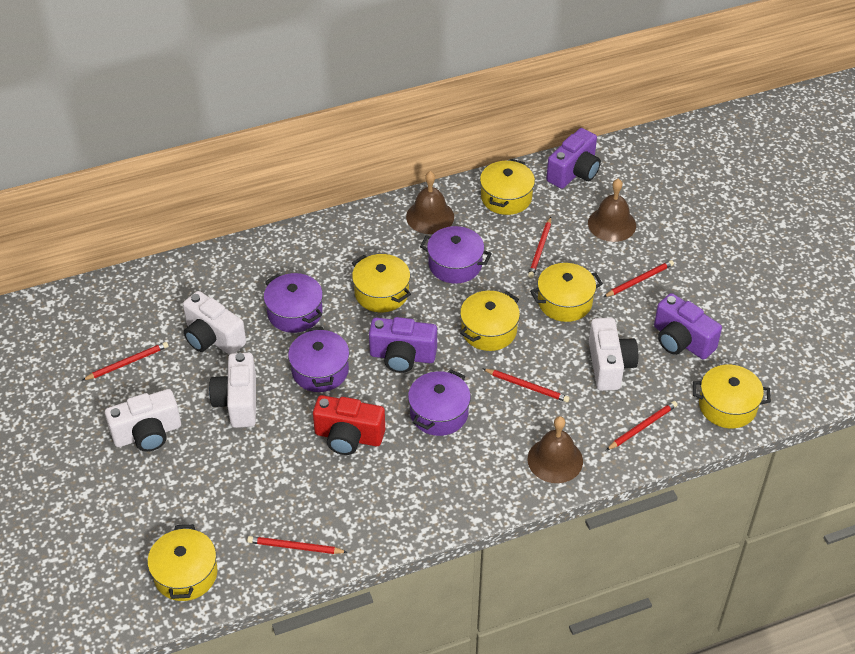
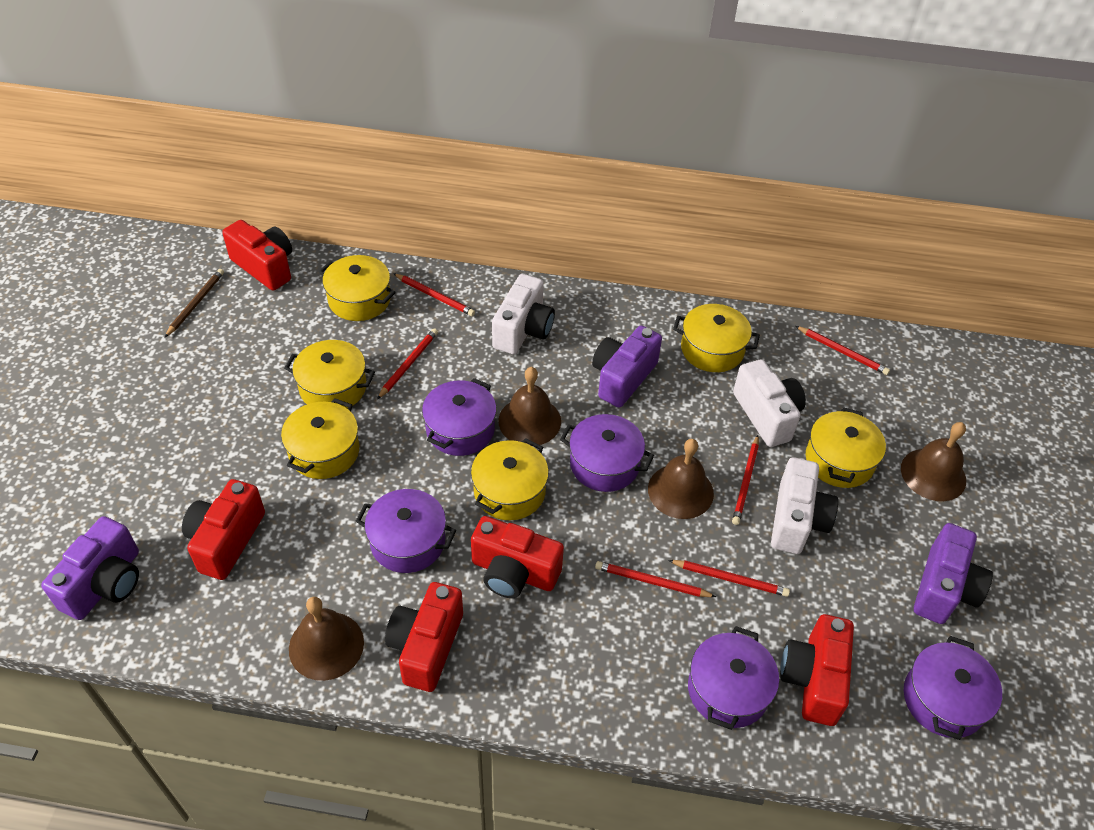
brown bell: 3 -> 4
brown pencil: 0 -> 1
purple pot: 4 -> 5
red camera: 1 -> 5
white camera: 4 -> 3

